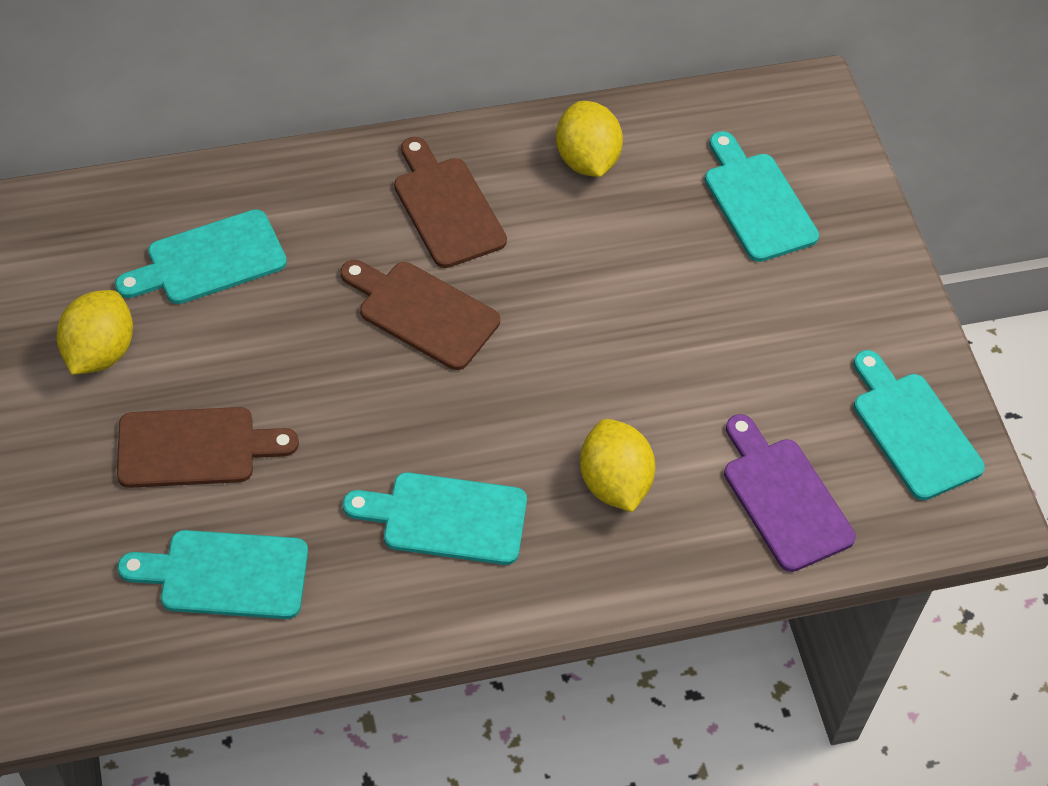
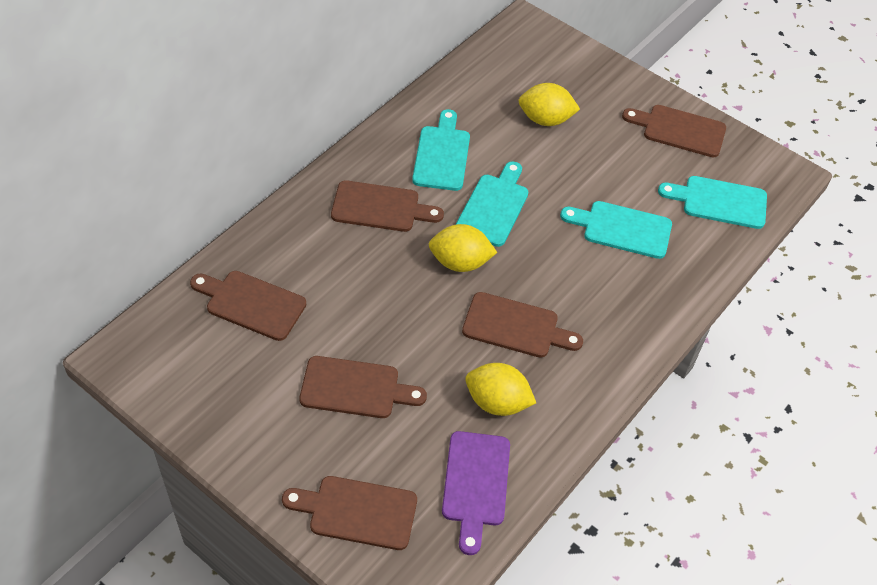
brown cutting board: 3 -> 6
turquoise cutting board: 5 -> 4

